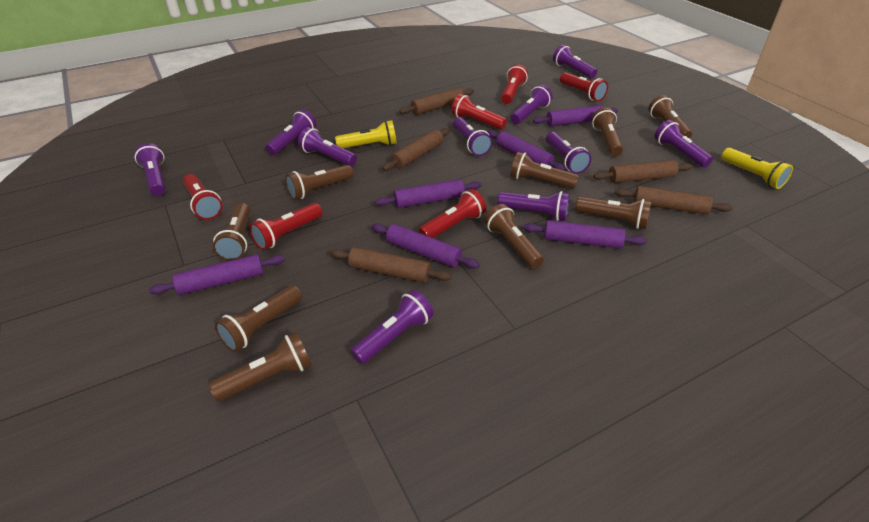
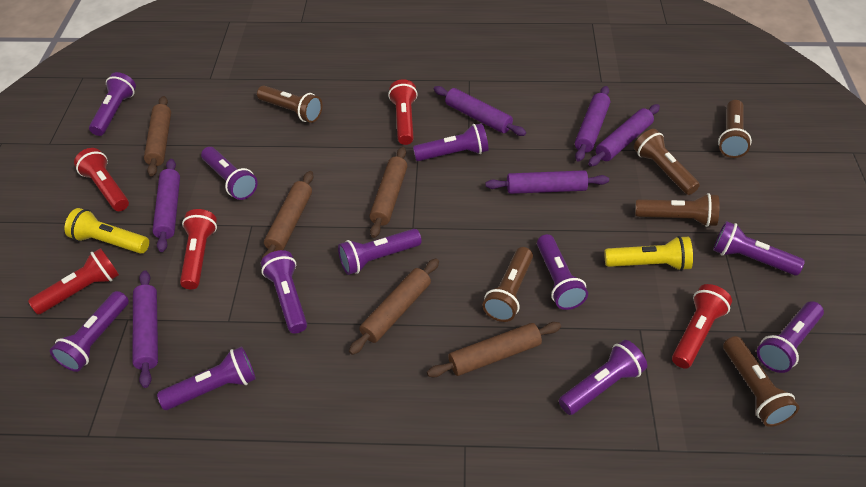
brown flashlight: 9 -> 6
purple flashlight: 10 -> 11
red flashlight: 6 -> 5

